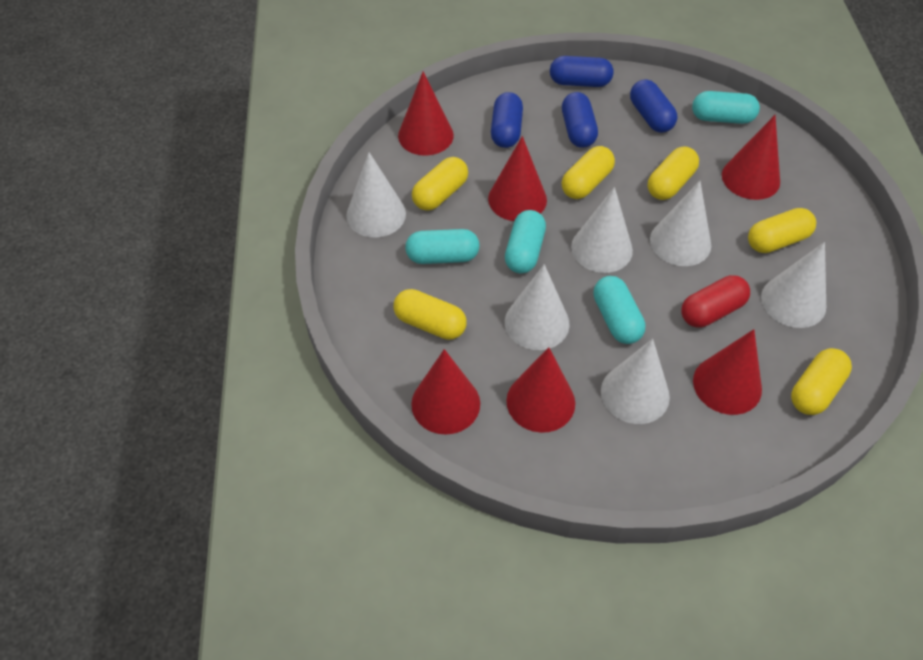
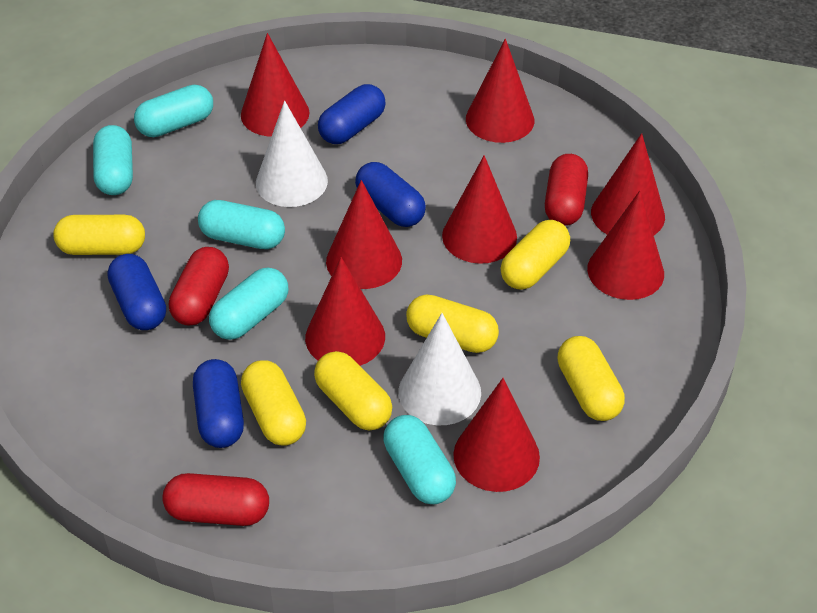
red capsule: 1 -> 3
red cone: 6 -> 8
turquoise capsule: 4 -> 5
white cone: 6 -> 2

